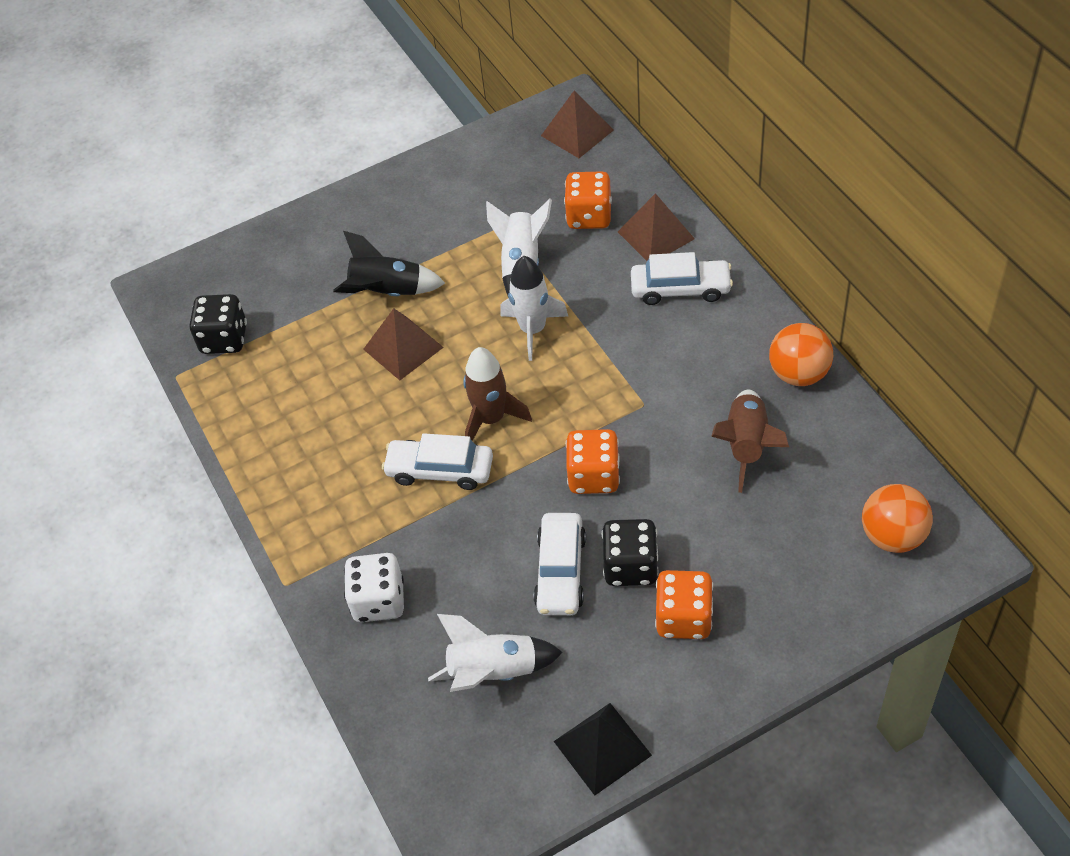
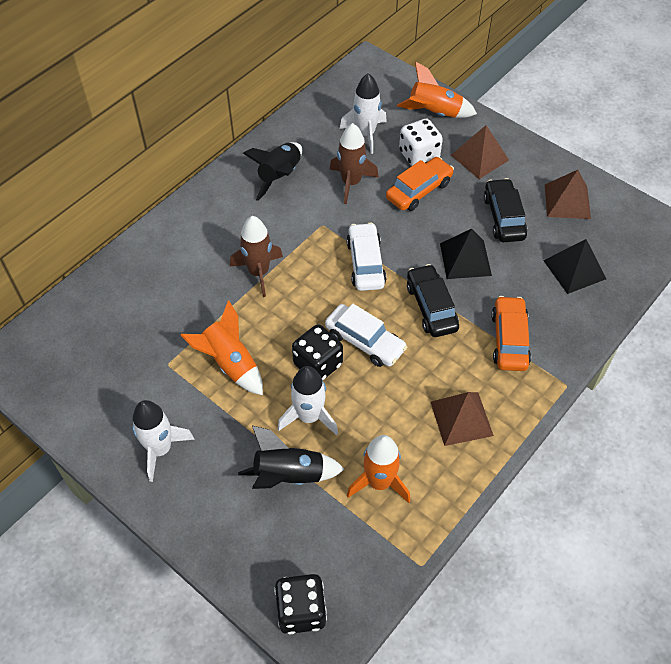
black car: 0 -> 2
black pyramid: 1 -> 2
black rocket: 1 -> 2
orange ball: 2 -> 0
orange car: 0 -> 2
orange dice: 3 -> 0
orange rocket: 0 -> 3
white car: 3 -> 2

